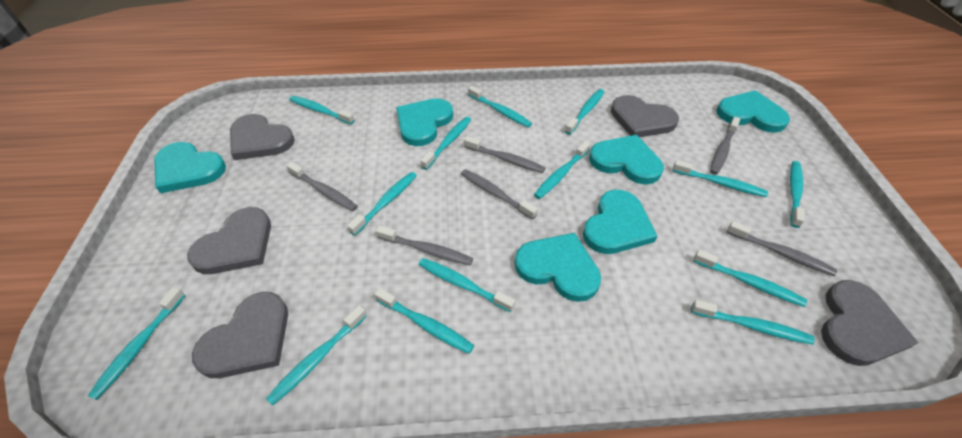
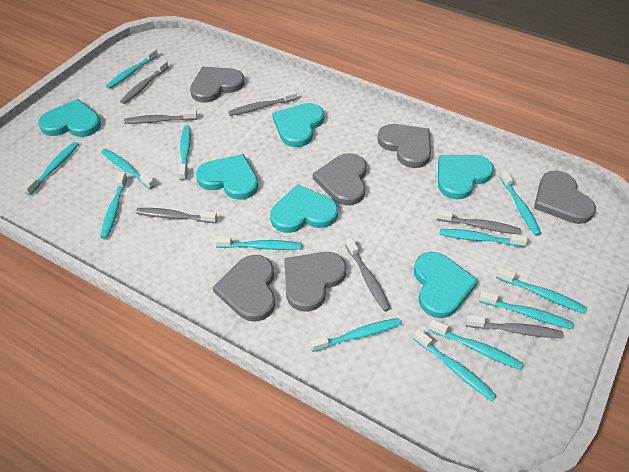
grey heart: 5 -> 6
grey toothbrush: 6 -> 7
turquoise toothbrush: 14 -> 13

